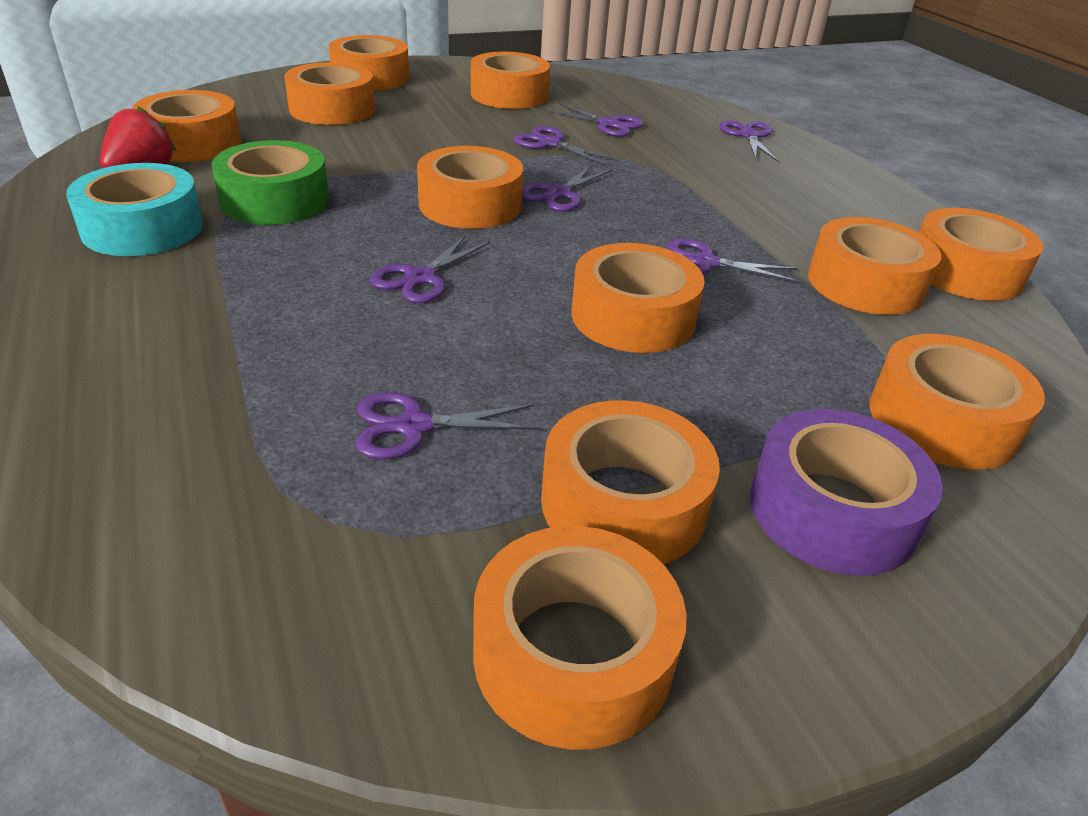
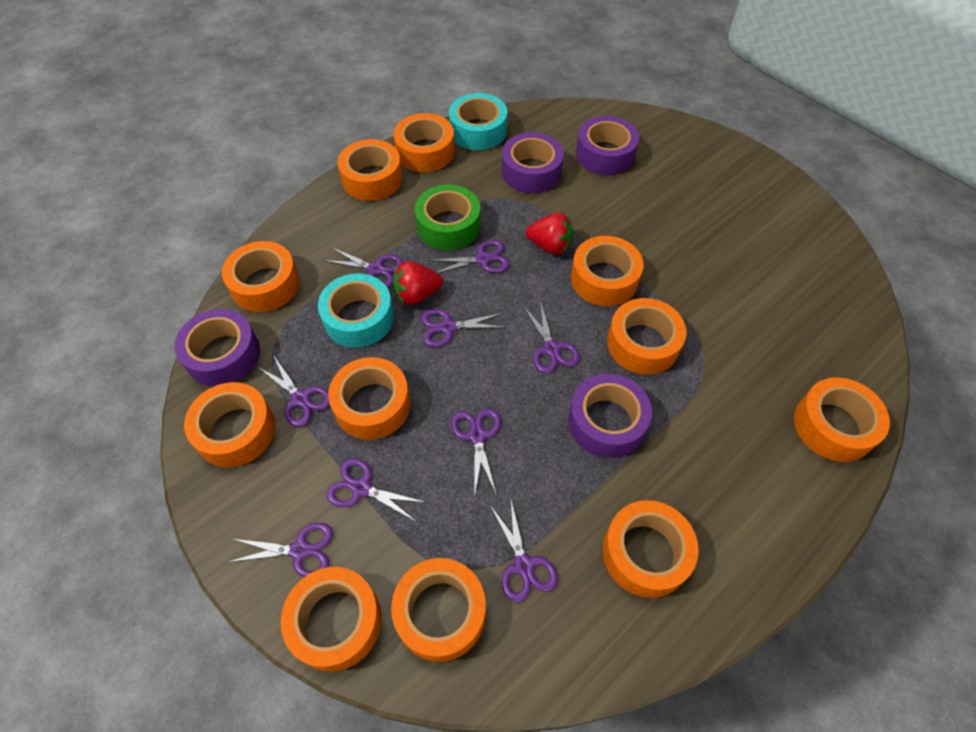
purple scissors: 7 -> 9
purple tape: 1 -> 4
red strawberry: 1 -> 2
turquoise tape: 1 -> 2

